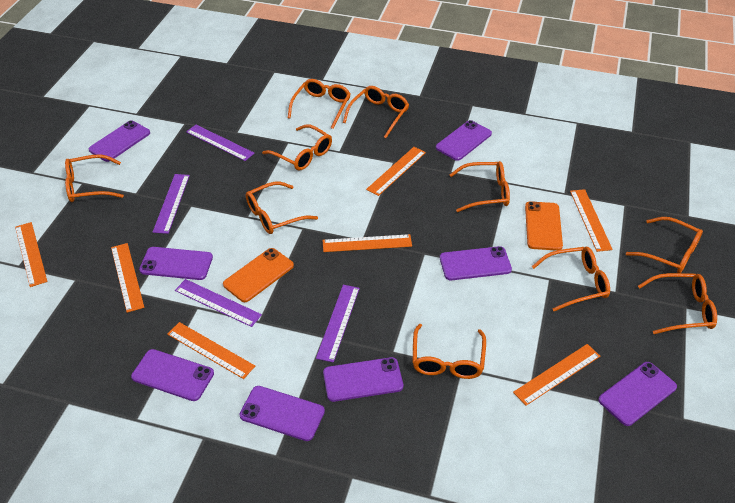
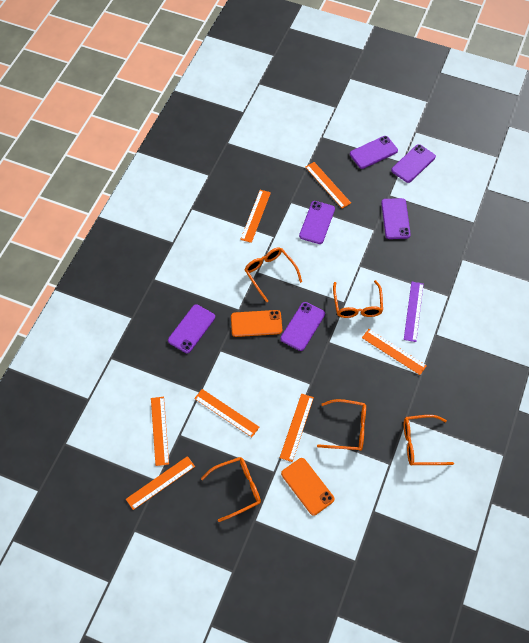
orange glasses: 10 -> 5
purple phone: 8 -> 6
purple ruler: 4 -> 1

